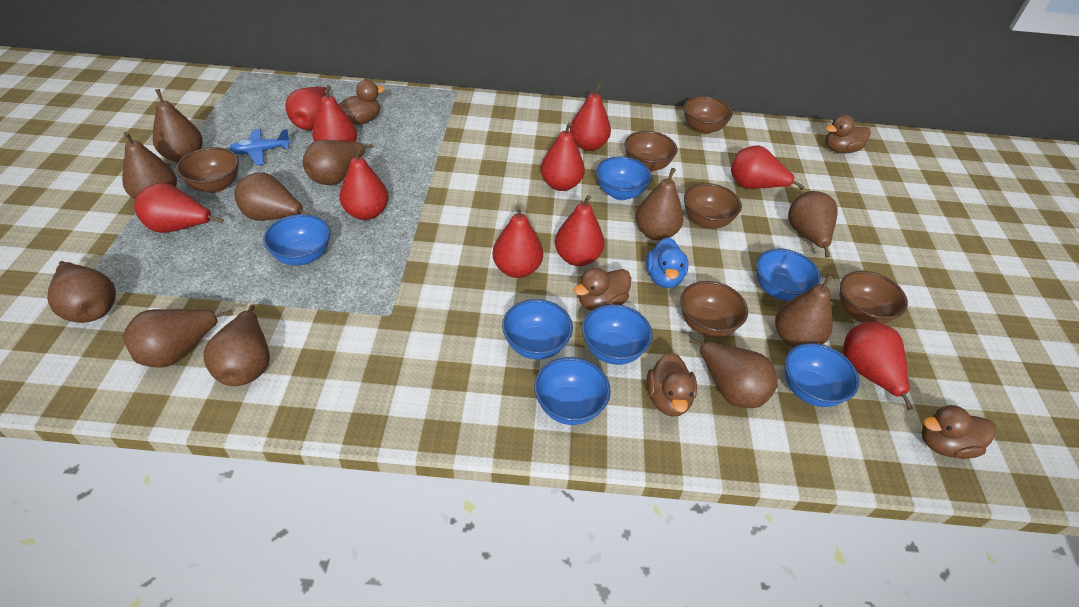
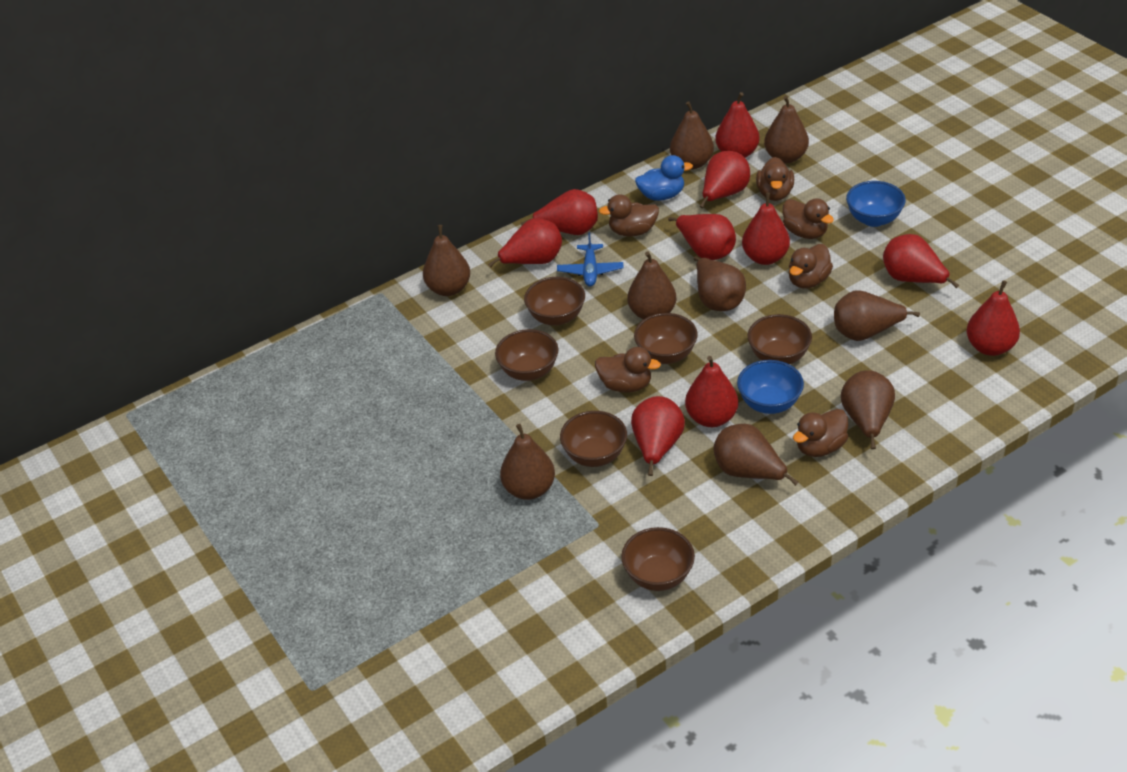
blue bowl: 7 -> 2
brown duck: 5 -> 6
brown pear: 11 -> 9

